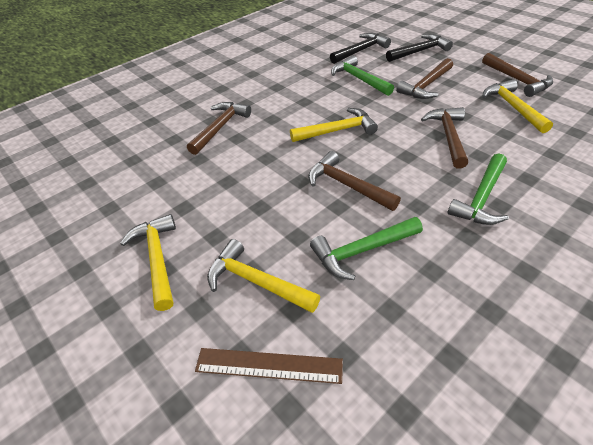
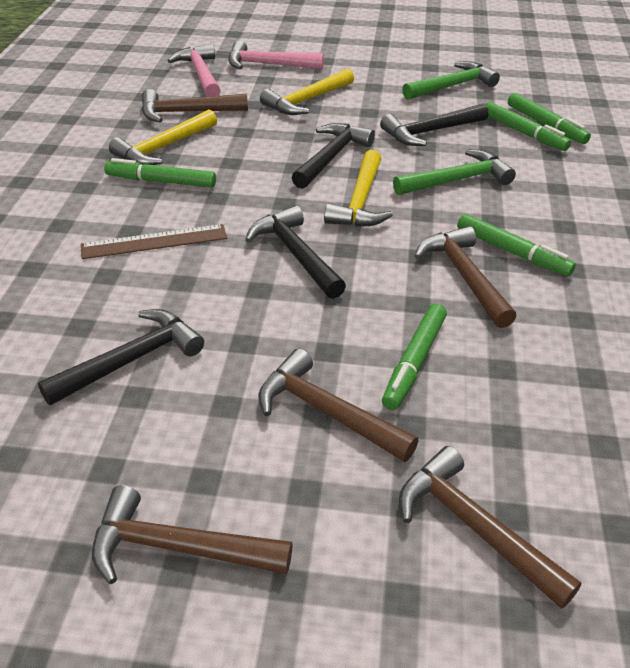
black hammer: 2 -> 4
green hammer: 3 -> 2
green marker: 0 -> 5
pink hammer: 0 -> 2
yellow hammer: 4 -> 3

